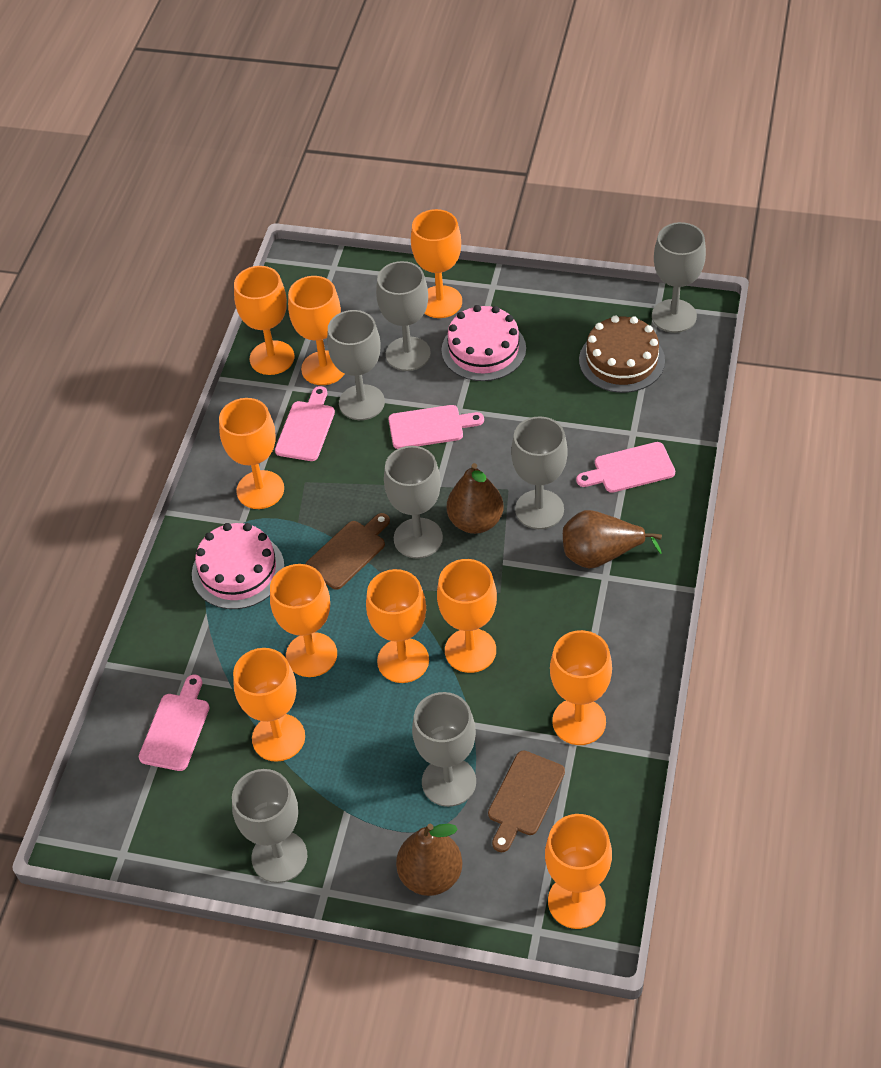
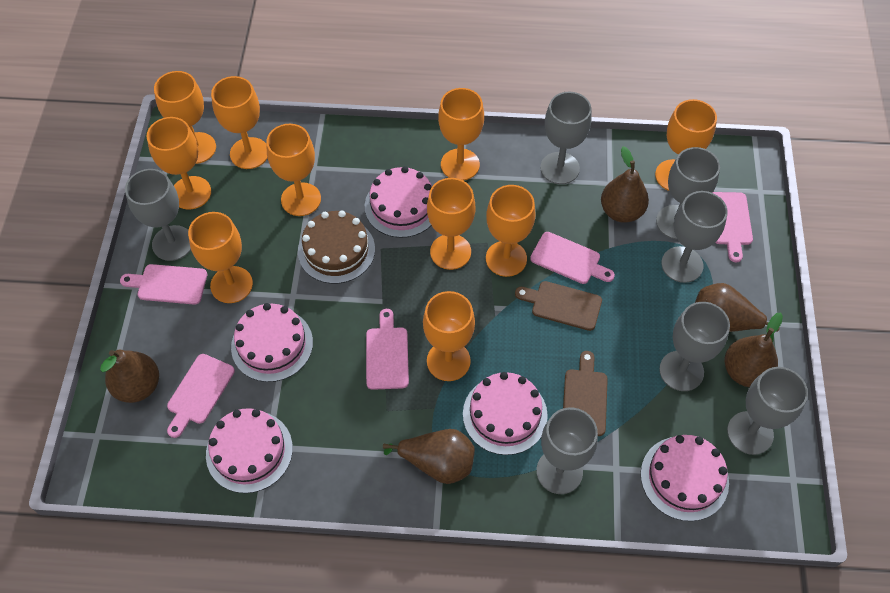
brown pear: 3 -> 5
pink cake: 2 -> 5
pink cutting board: 4 -> 5

